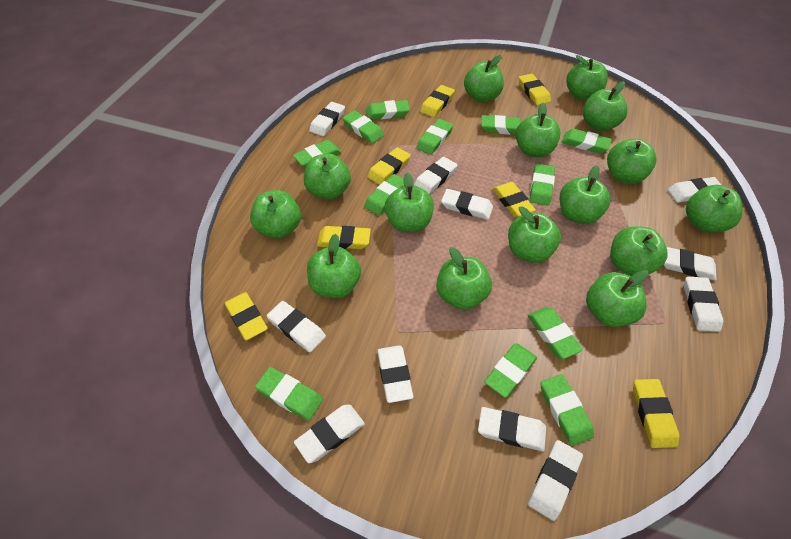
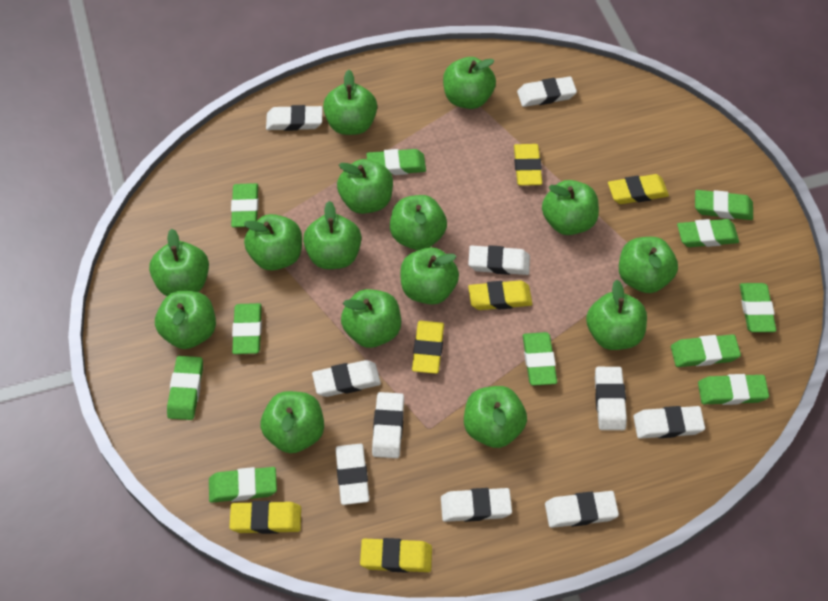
green eraser: 12 -> 11
white eraser: 11 -> 10
yellow eraser: 7 -> 6

